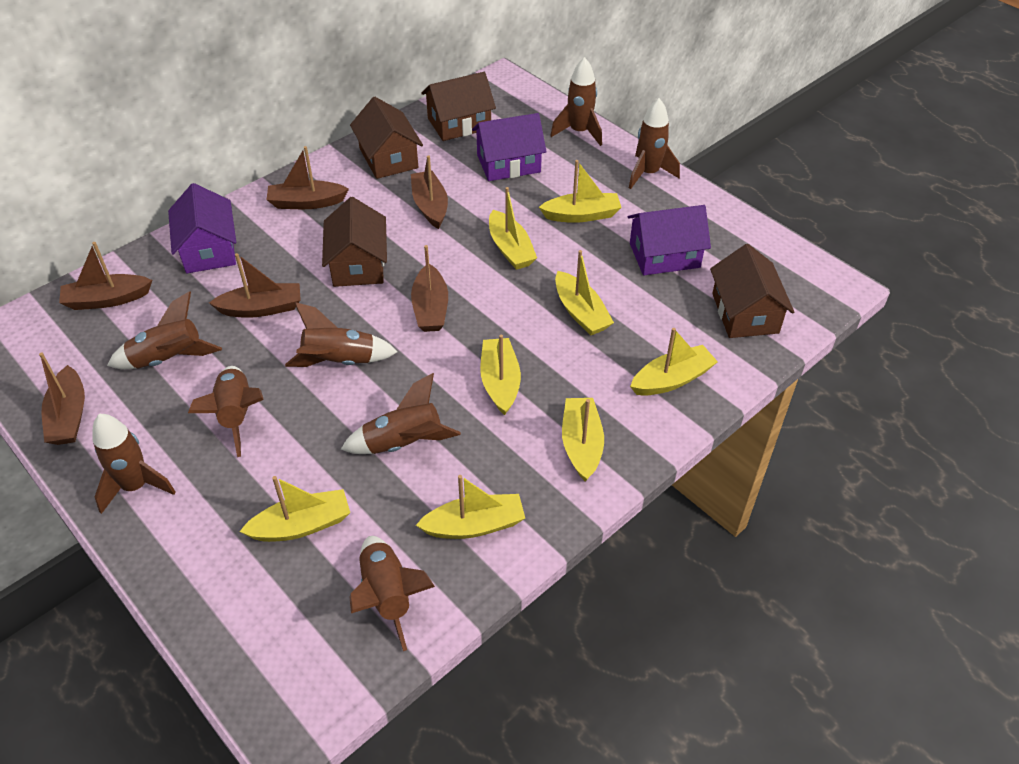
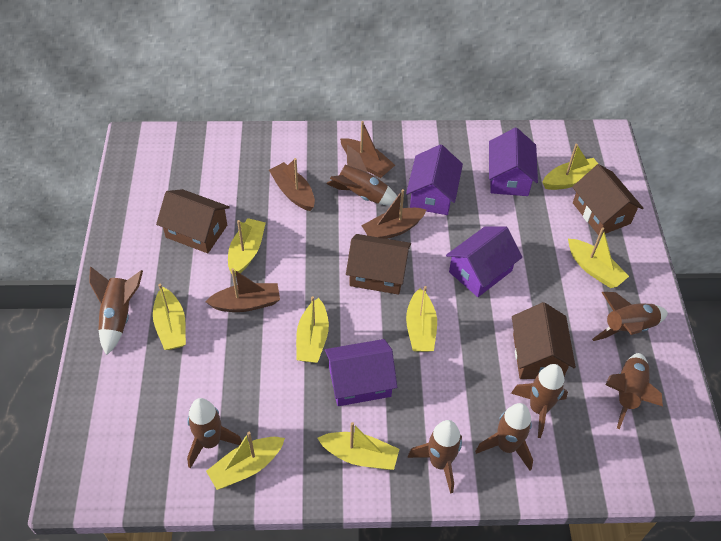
brown boat: 6 -> 4
purple house: 3 -> 4

